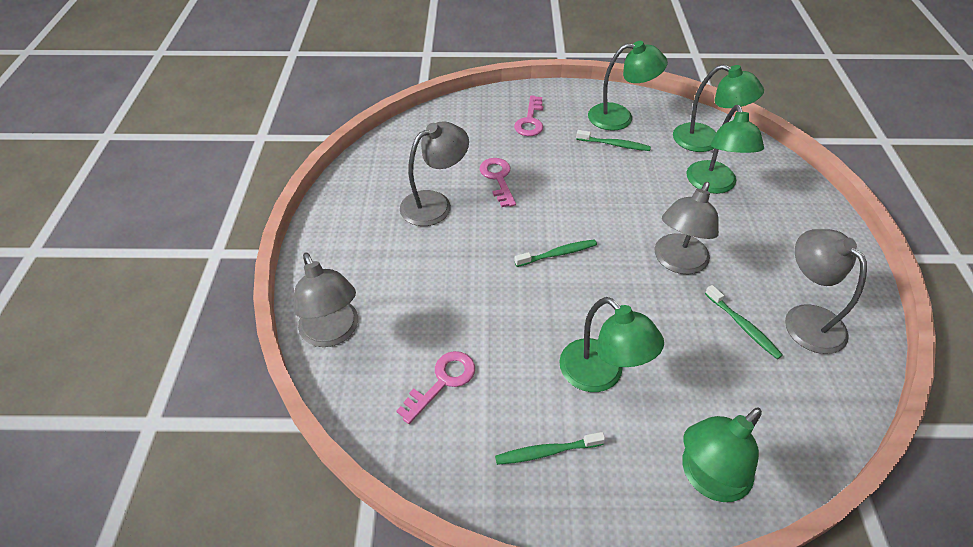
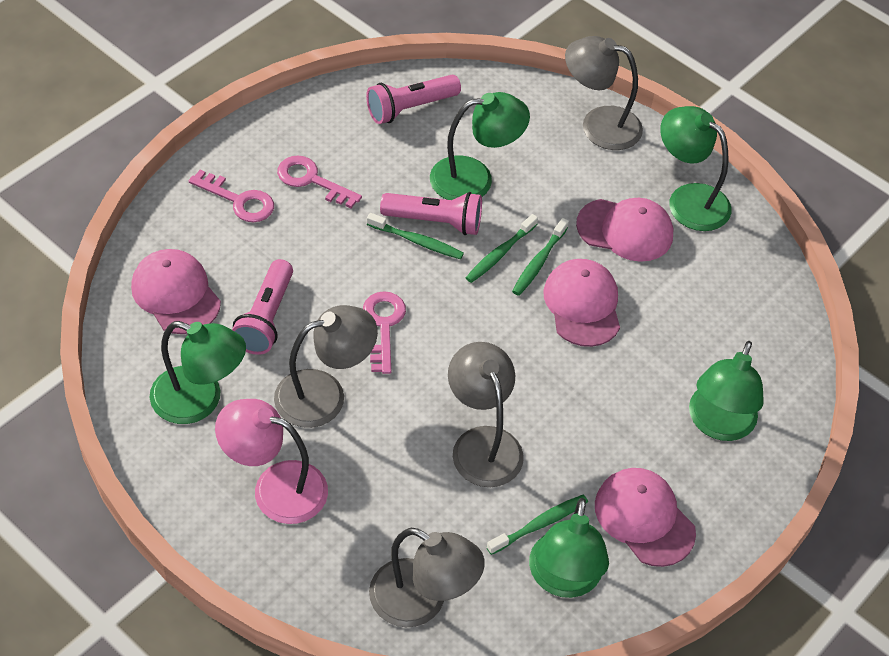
pink cap: 0 -> 4
pink flashlight: 0 -> 3
pink lamp: 0 -> 1

